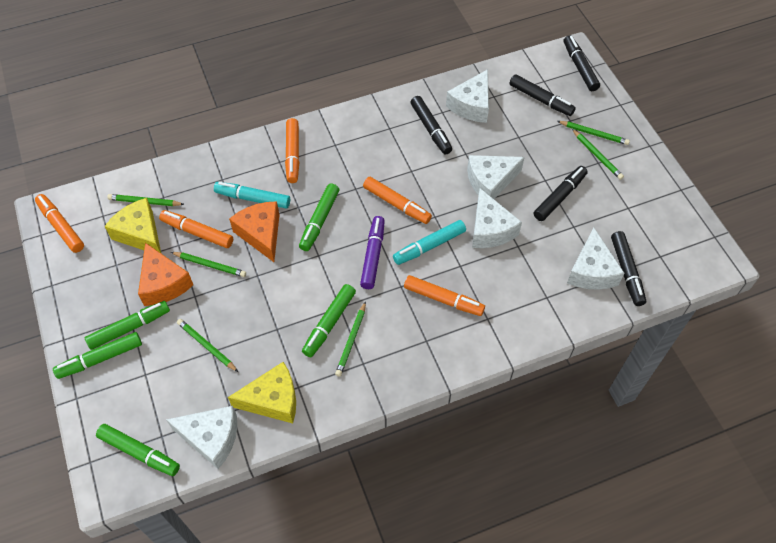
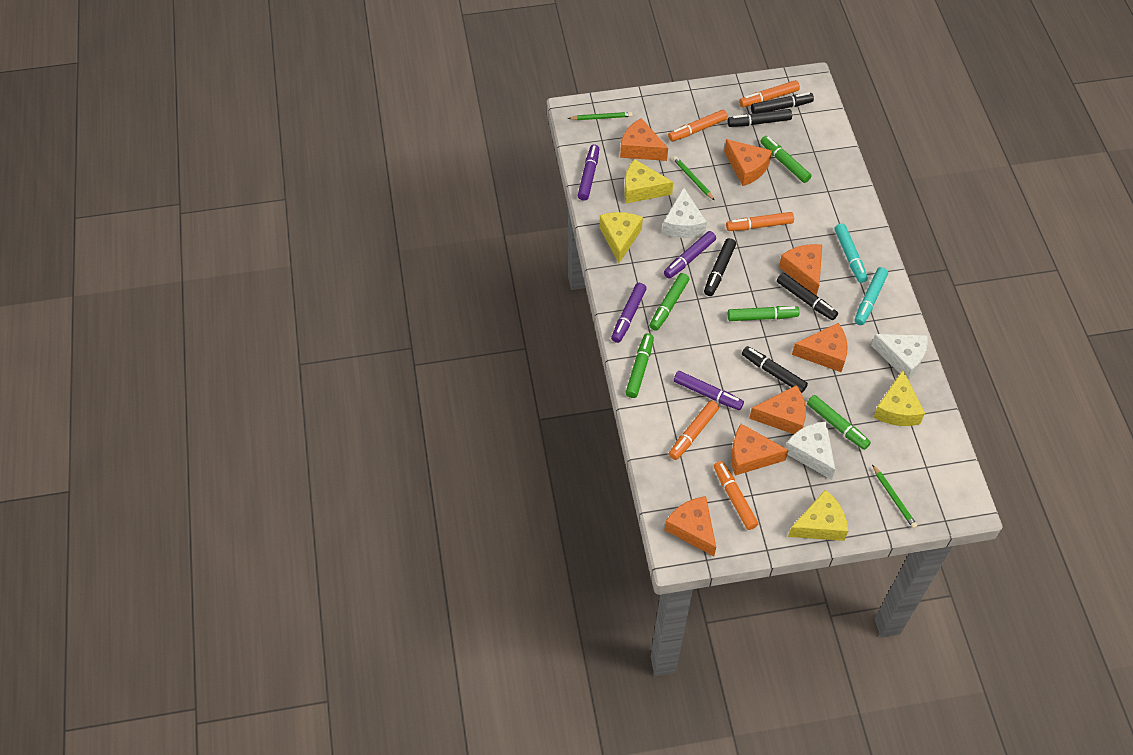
green pencil: 6 -> 3
orange cheese: 2 -> 7
purple marker: 1 -> 4
white cheese: 5 -> 3
yellow cheese: 2 -> 4

